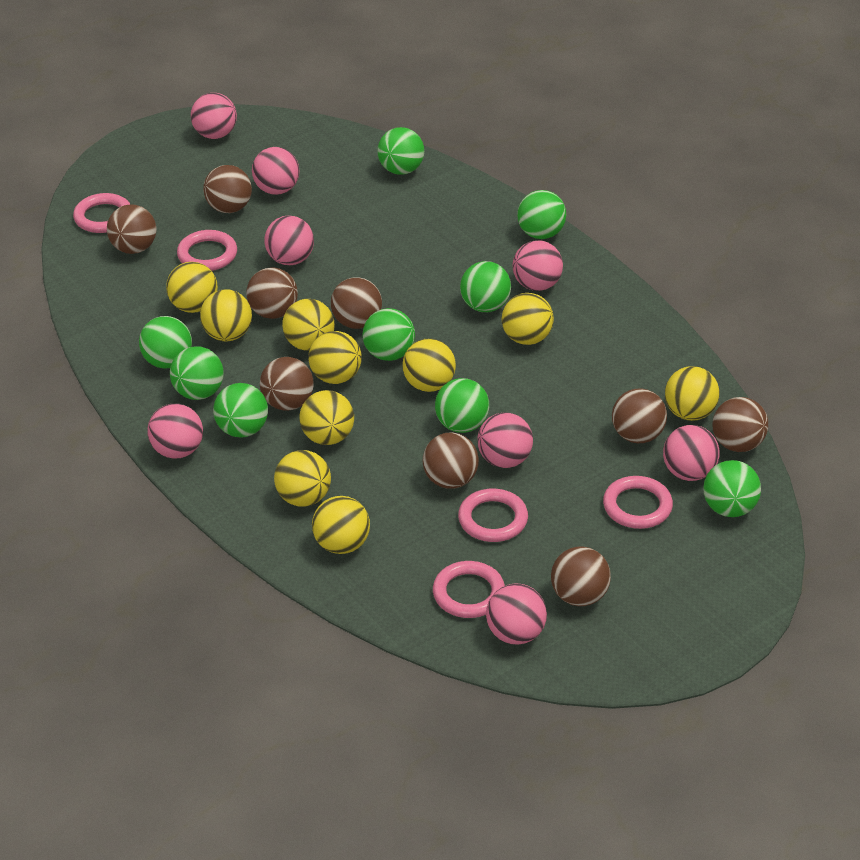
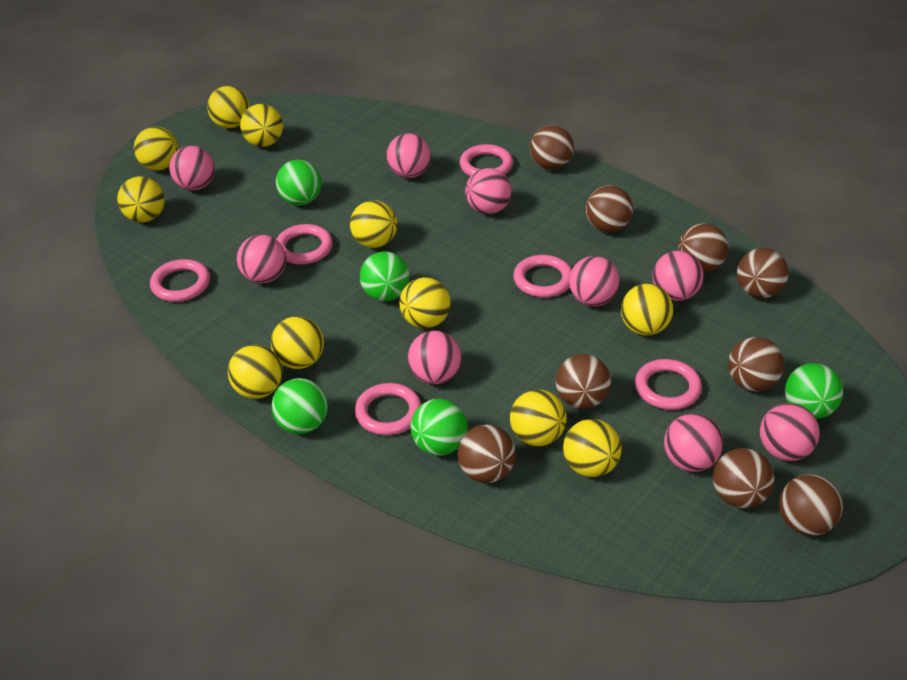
green ball: 9 -> 5
pink ball: 8 -> 9
pink ring: 5 -> 6
yellow ball: 10 -> 11

